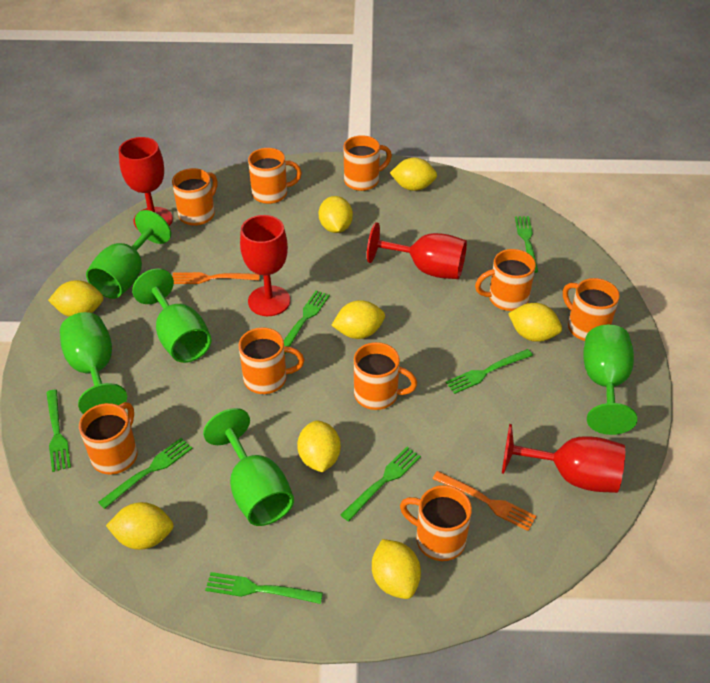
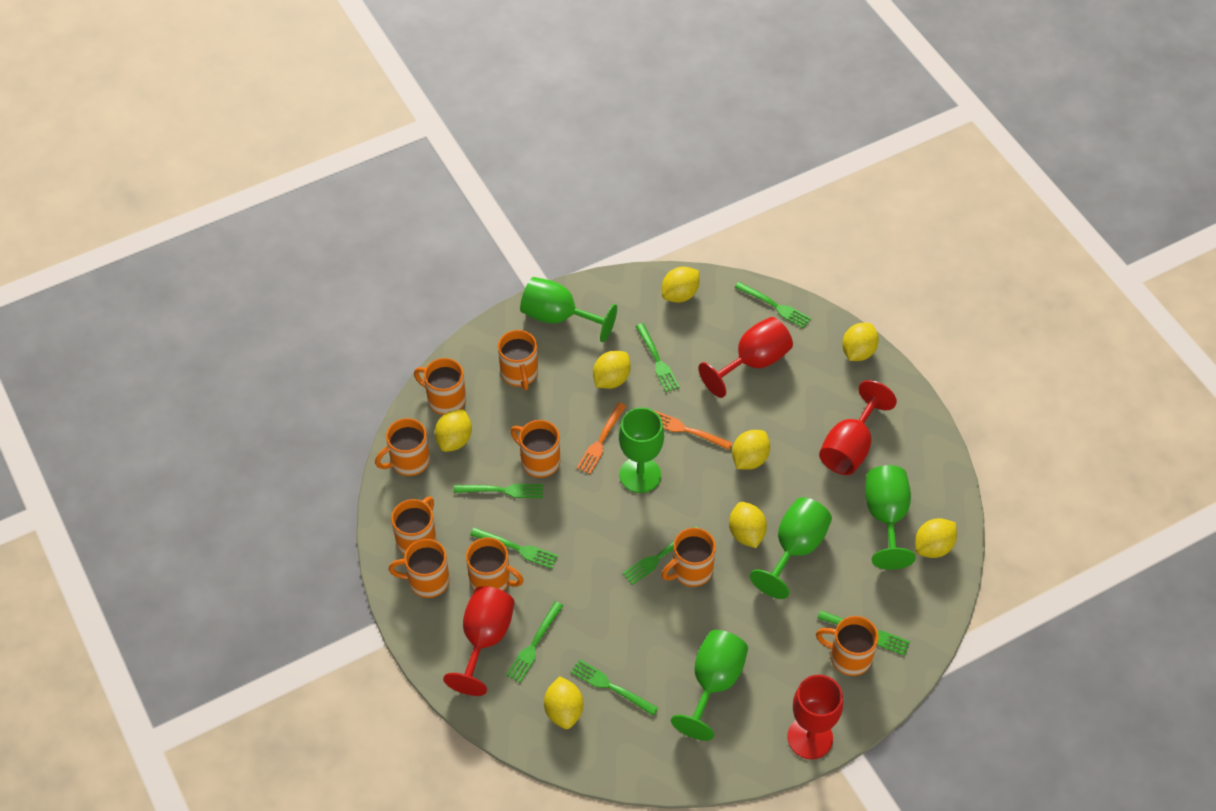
green fork: 7 -> 8

